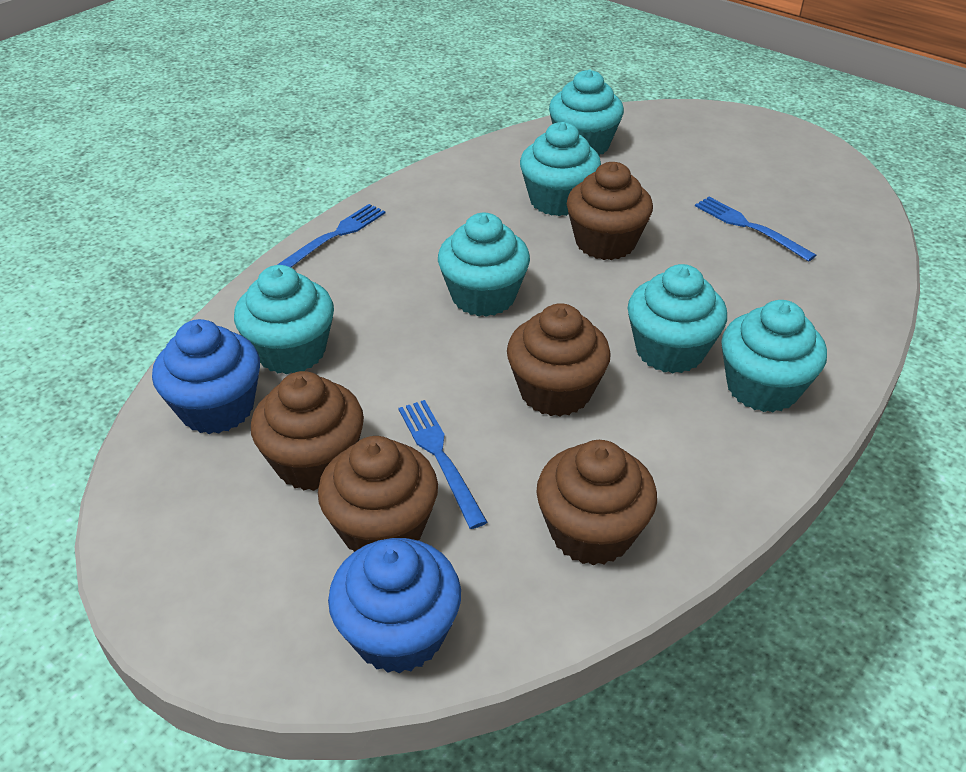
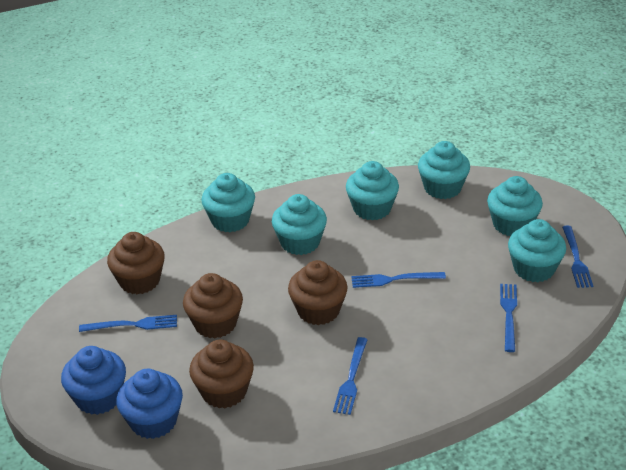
blue fork: 3 -> 5
brown cupcake: 5 -> 4

